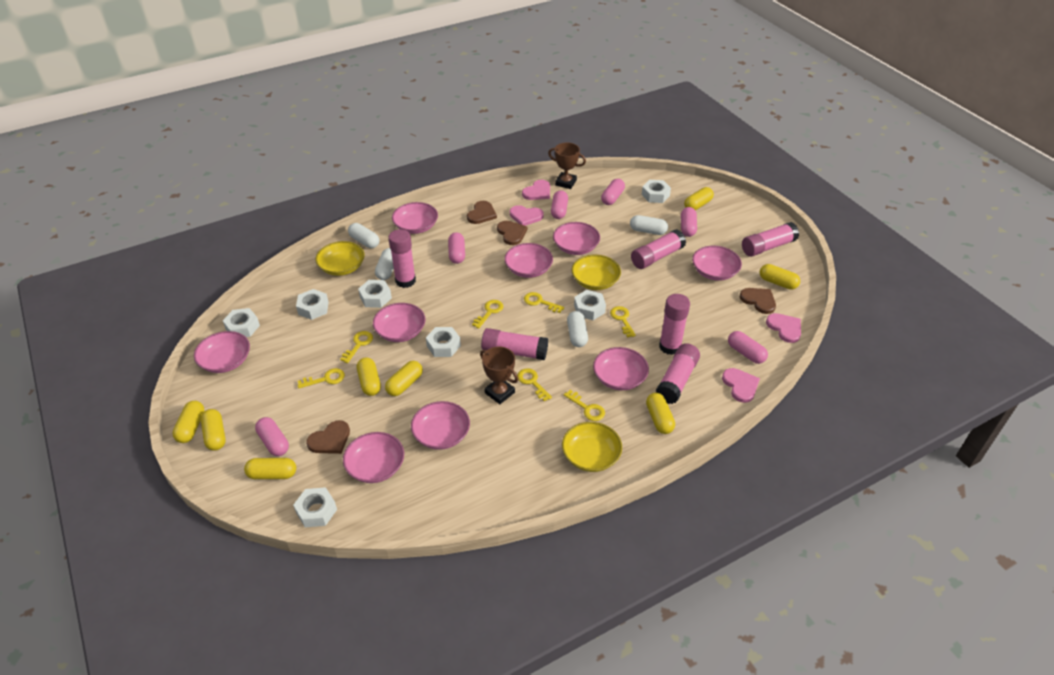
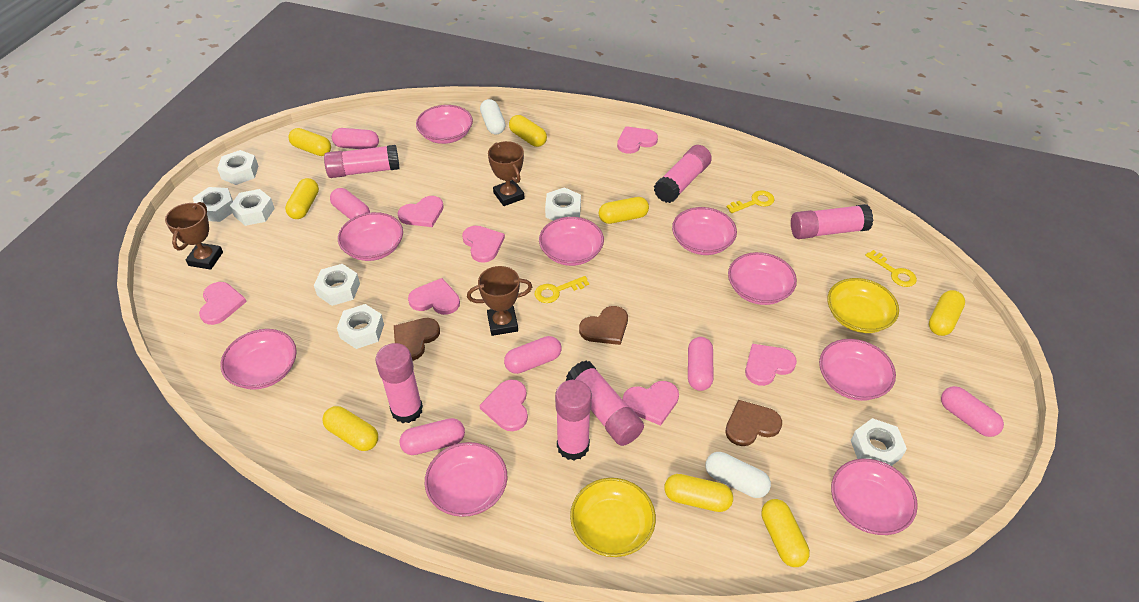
brown heart: 4 -> 3
brown trophy: 2 -> 3
pink heart: 4 -> 8
white capsule: 4 -> 2
yellow bowl: 3 -> 2
yellow key: 7 -> 3

